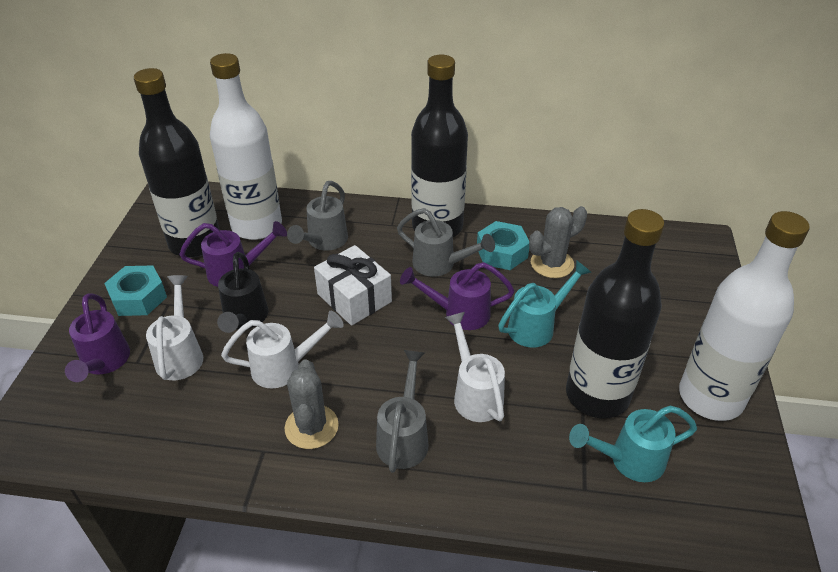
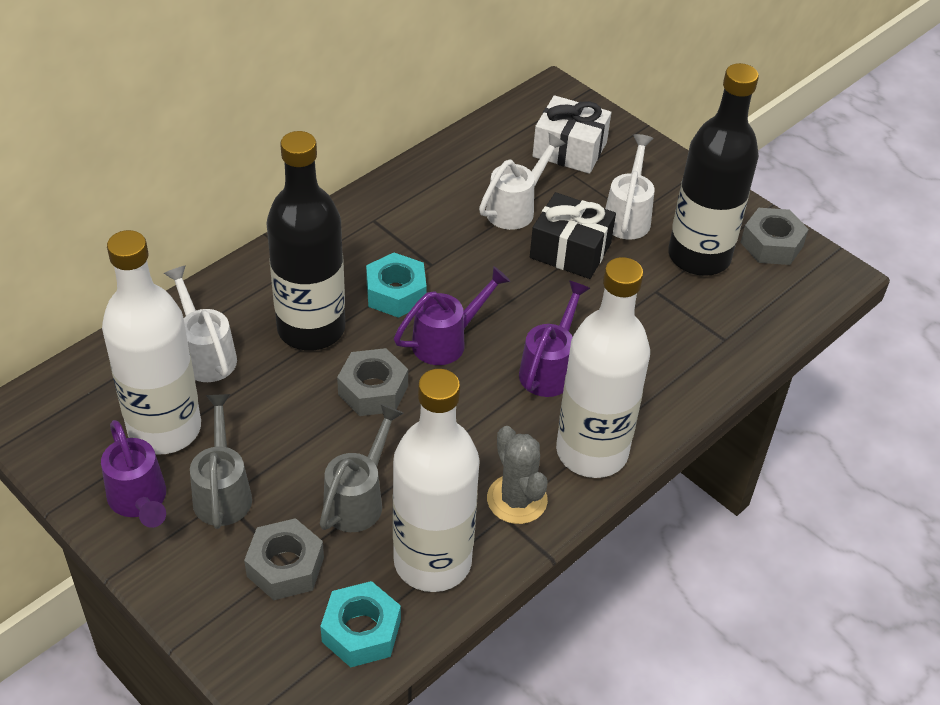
black bottle: 3 -> 2
black gift: 0 -> 1
black watering can: 1 -> 0
grey cactus: 2 -> 1
grey nut: 0 -> 3
grey watering can: 3 -> 2
turquoise watering can: 2 -> 0
white bottle: 2 -> 3

